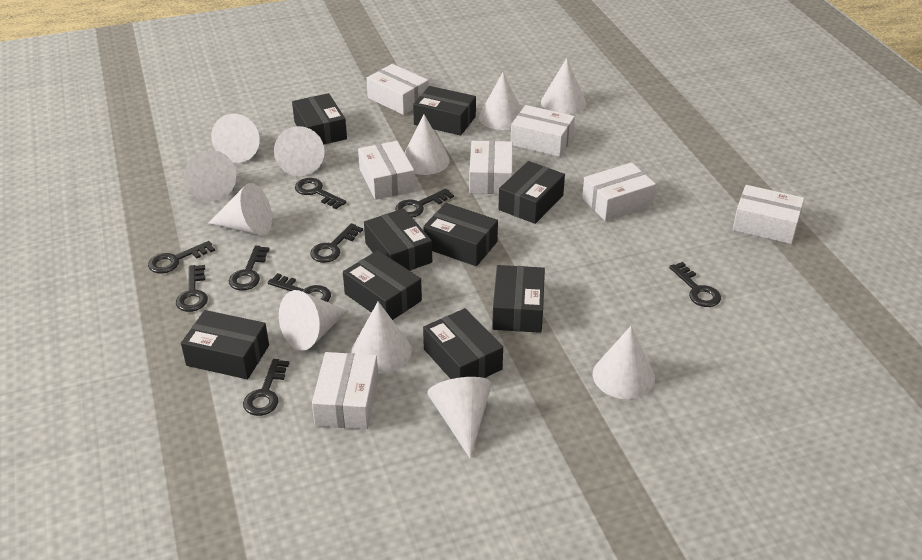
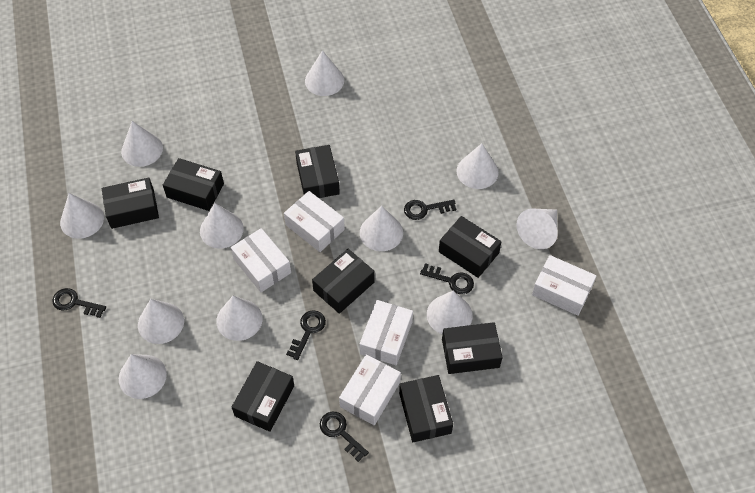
black box: 9 -> 8
black key: 9 -> 5
white box: 7 -> 5

